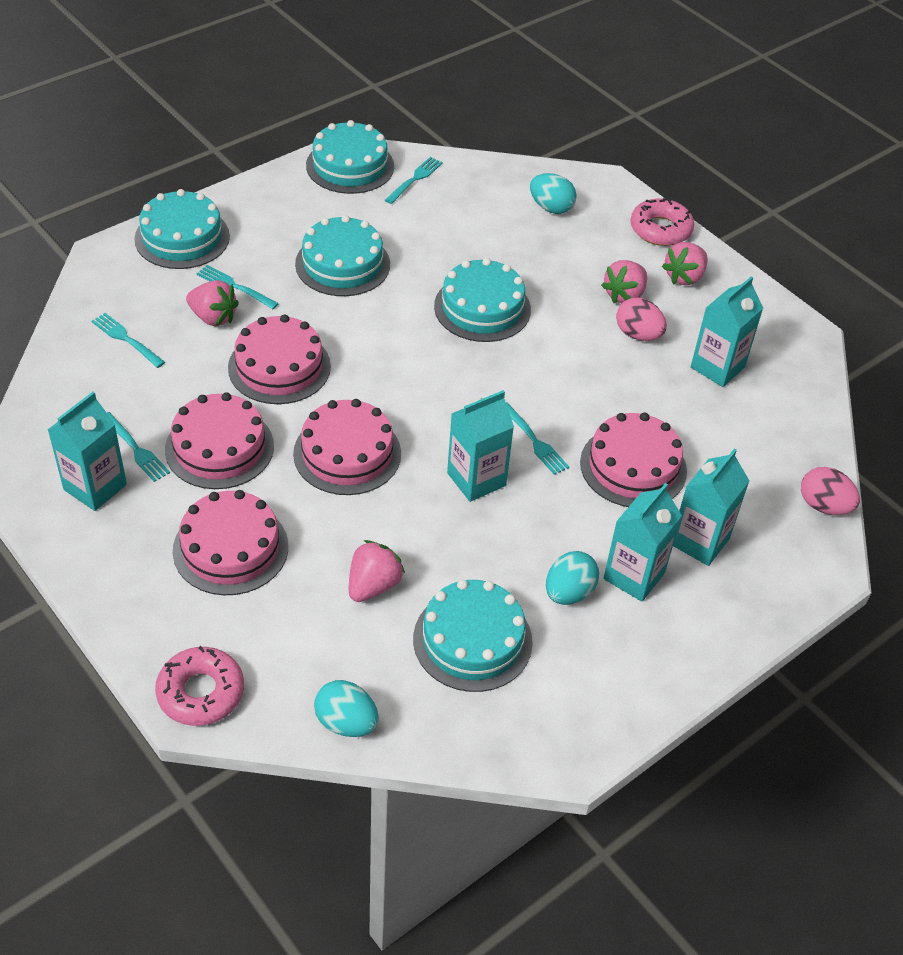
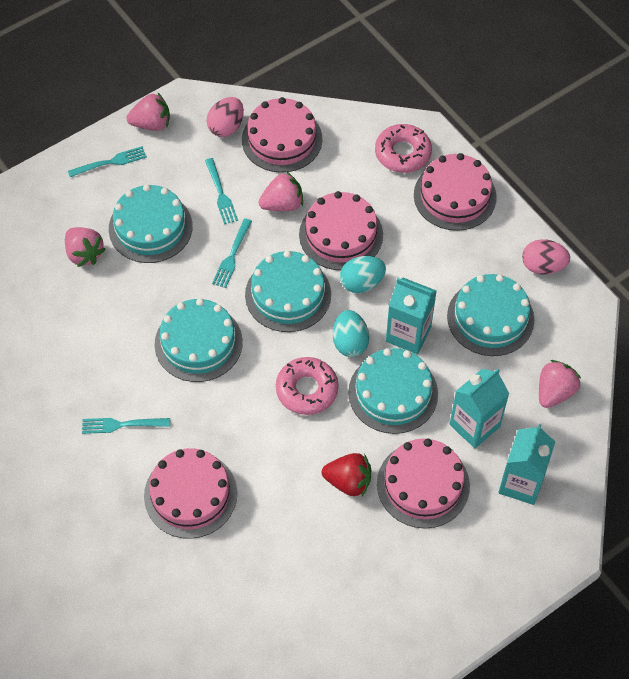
red strawberry: 0 -> 1
turquoise carton: 5 -> 3
turquoise egg: 3 -> 2
turquoise fork: 5 -> 4

